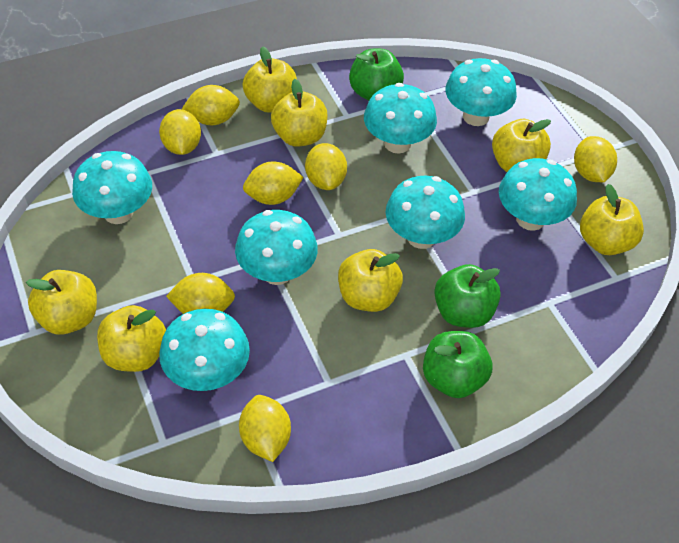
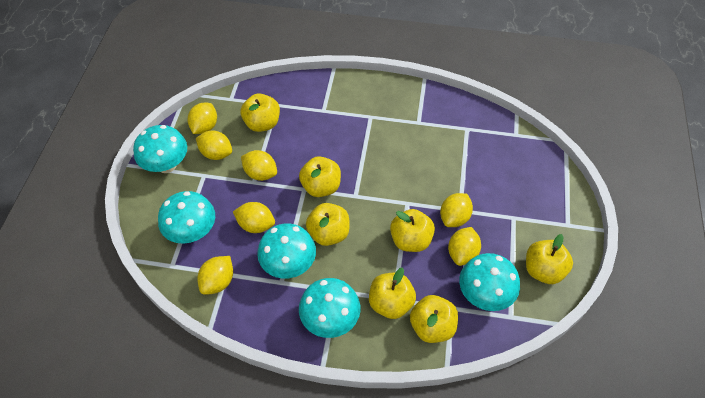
green apple: 3 -> 0
turquoise mushroom: 7 -> 5

